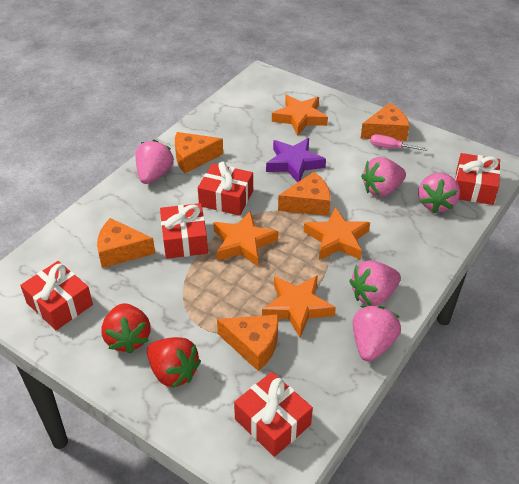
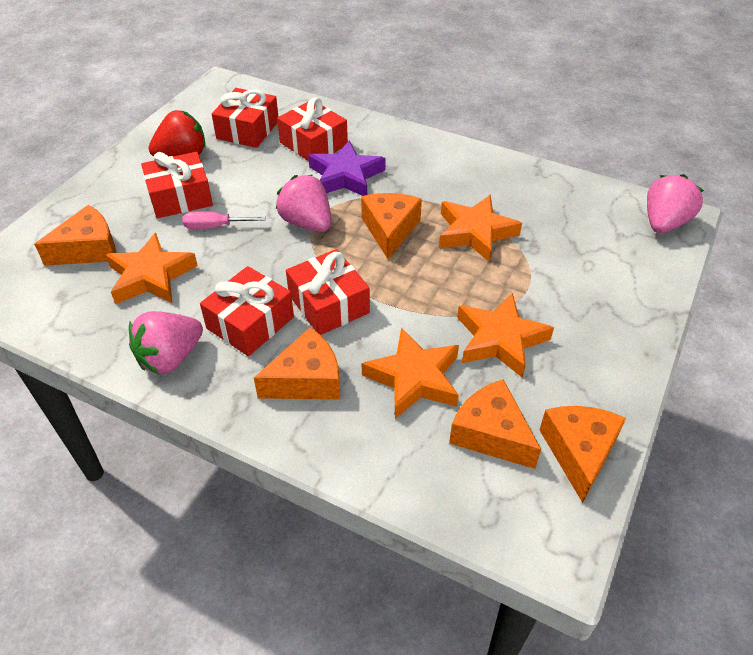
pink strawberry: 5 -> 3
red strawberry: 2 -> 1

